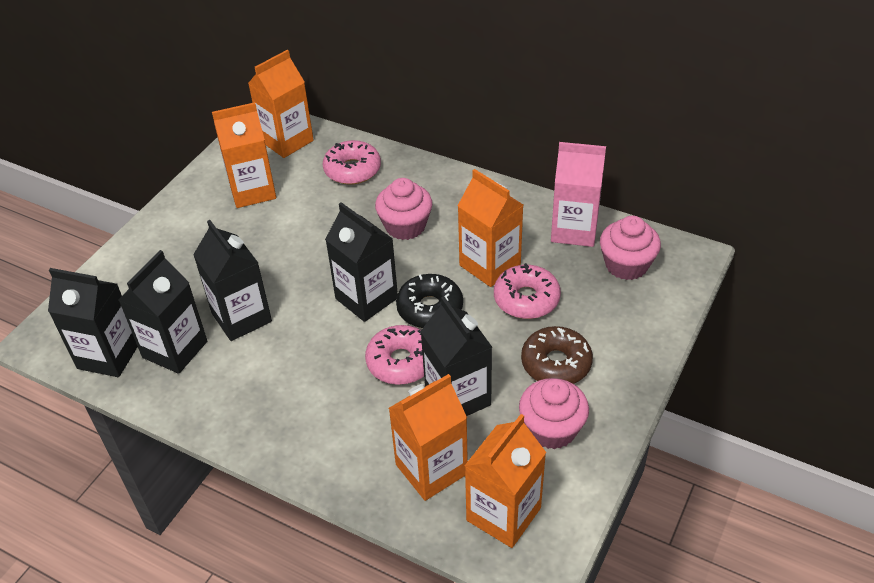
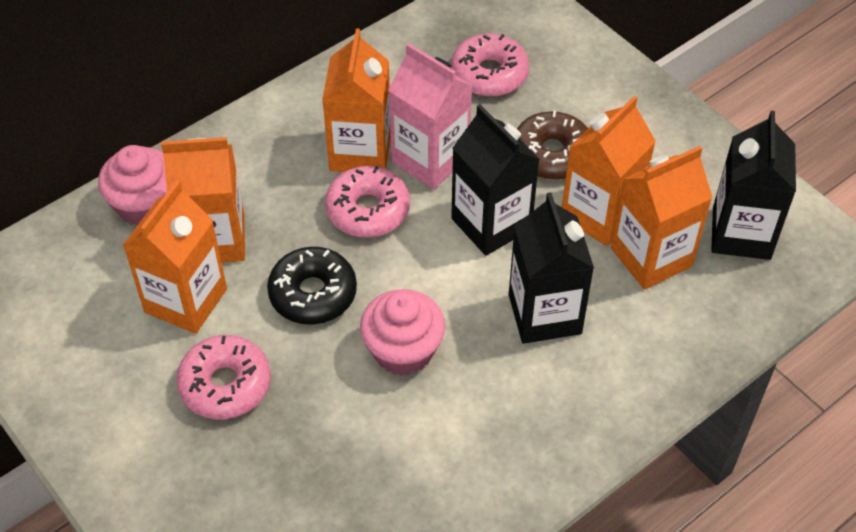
black carton: 5 -> 3
pink cupcake: 3 -> 2

